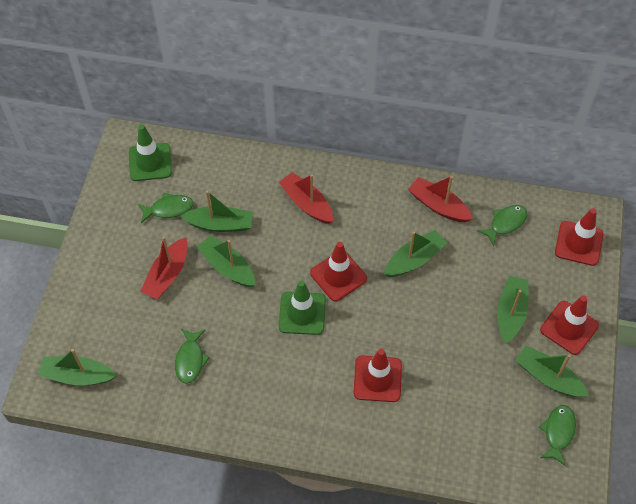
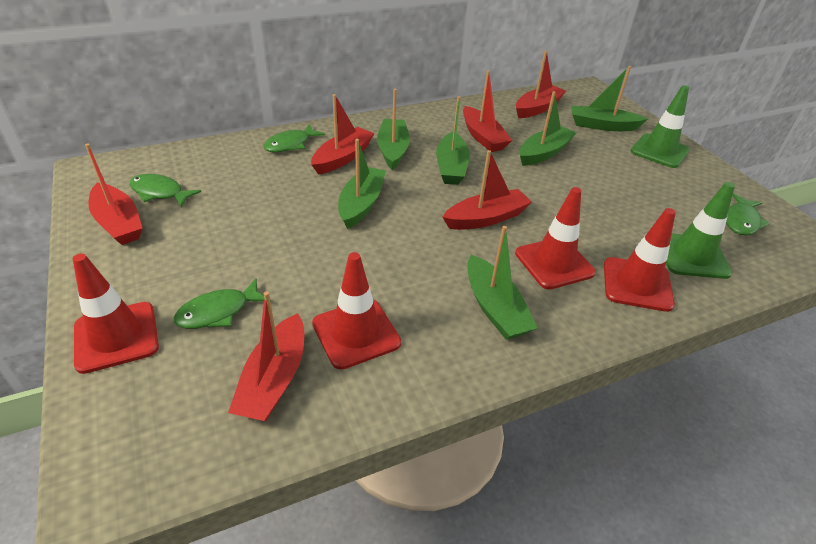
red boat: 3 -> 6

